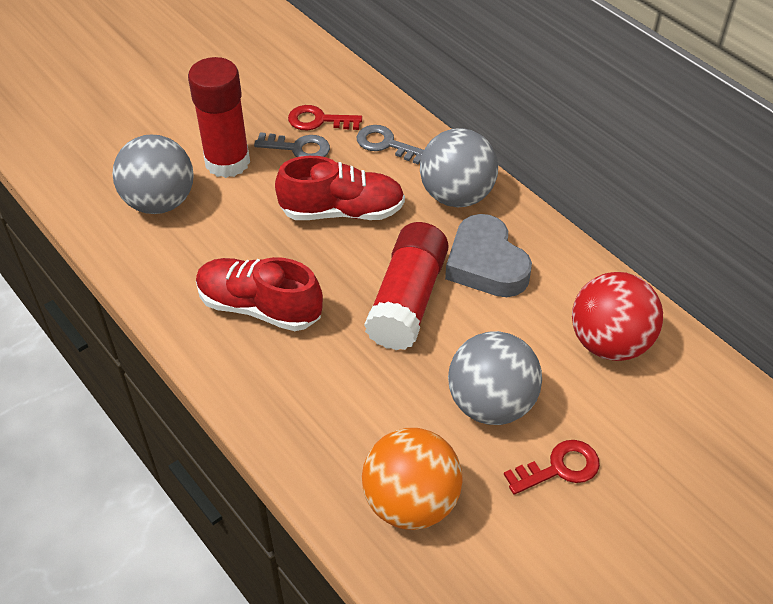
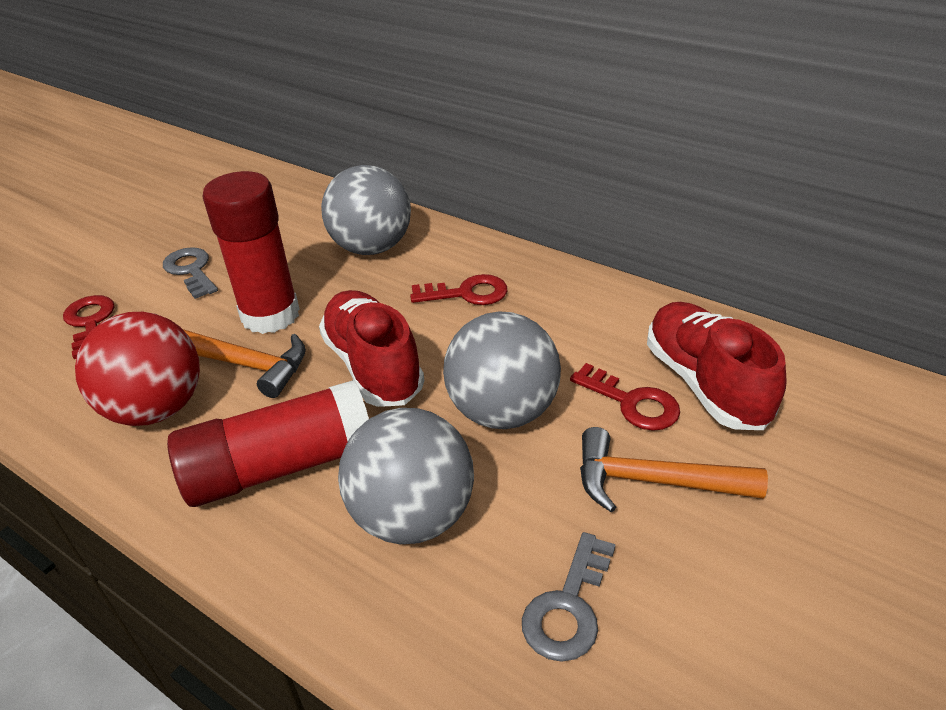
grey heart: 1 -> 0
orange ball: 1 -> 0
orange hammer: 0 -> 2
red key: 2 -> 3

